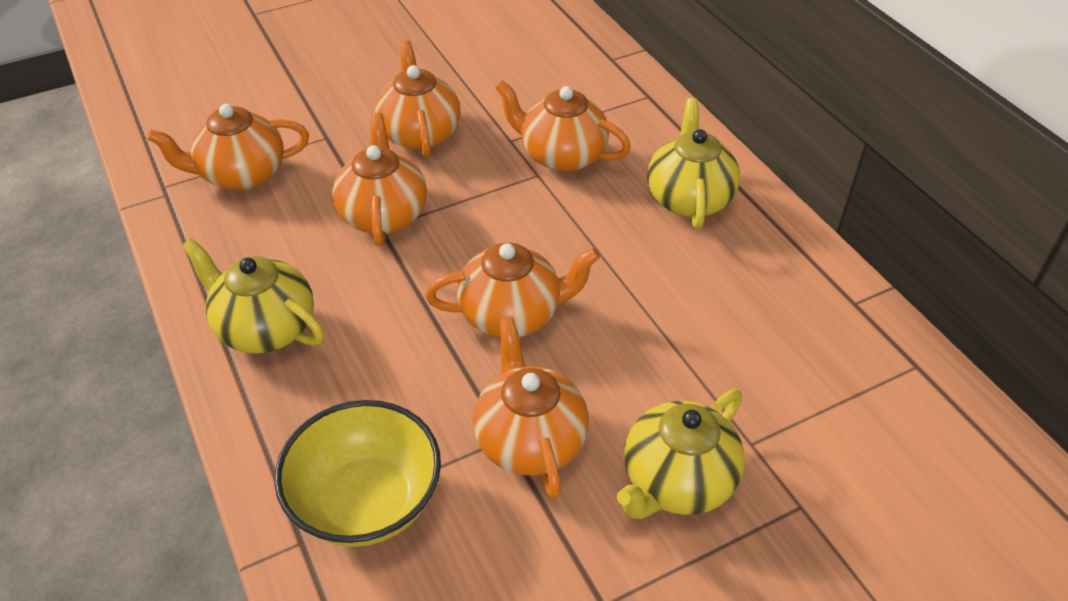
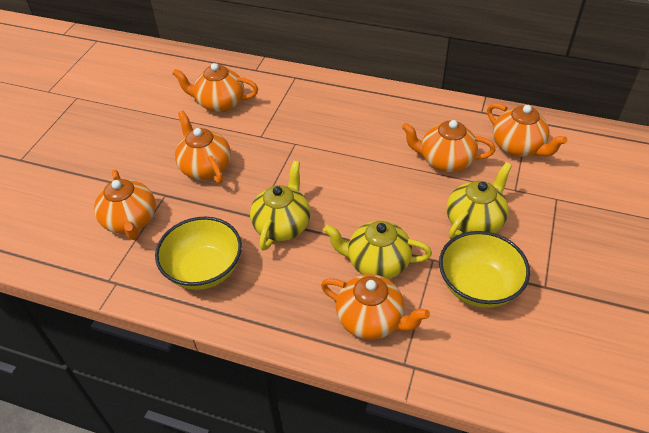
yellow bowl: 1 -> 2

